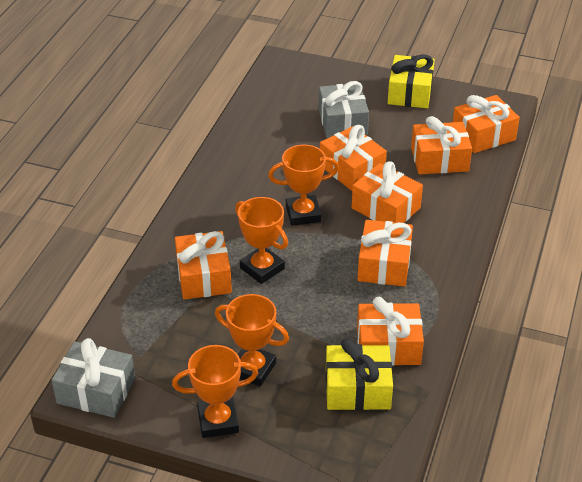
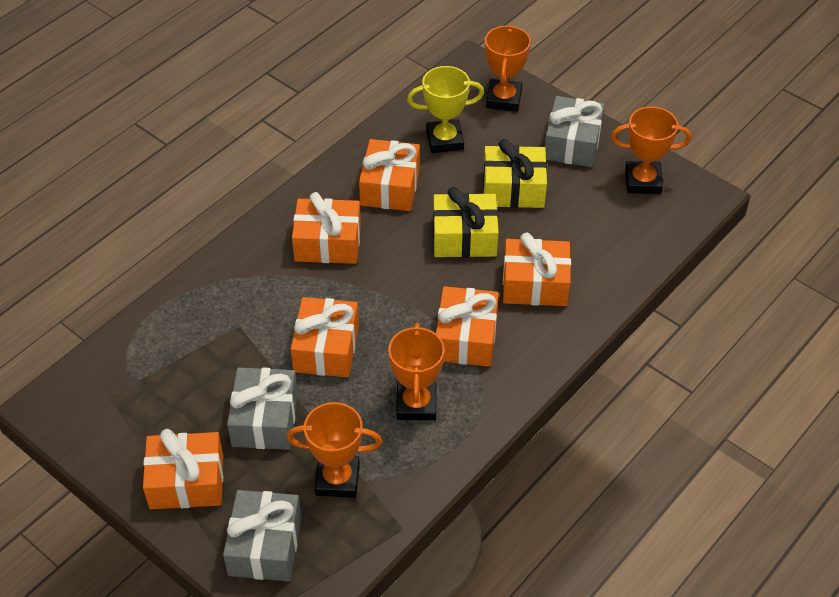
grey gift: 2 -> 3
orange gift: 7 -> 6
yellow trophy: 0 -> 1

